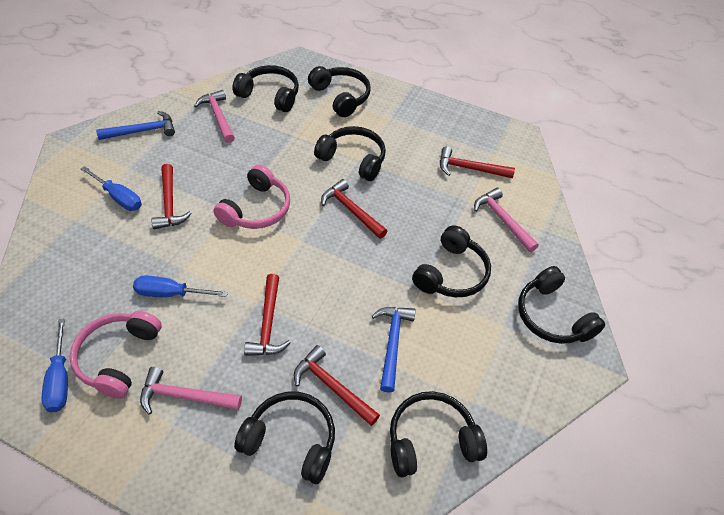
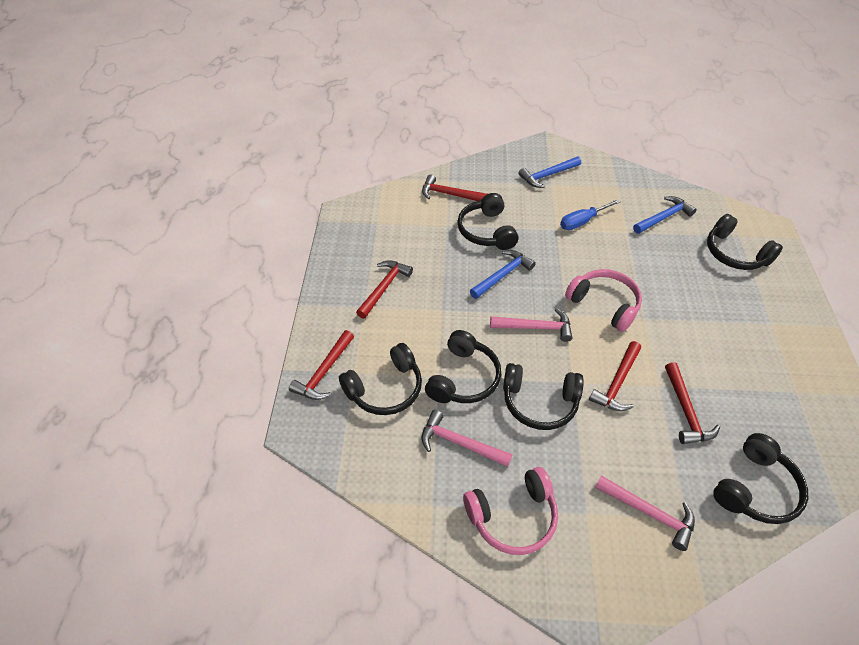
black headphones: 7 -> 6
blue hammer: 2 -> 3
blue screwdriver: 3 -> 1

